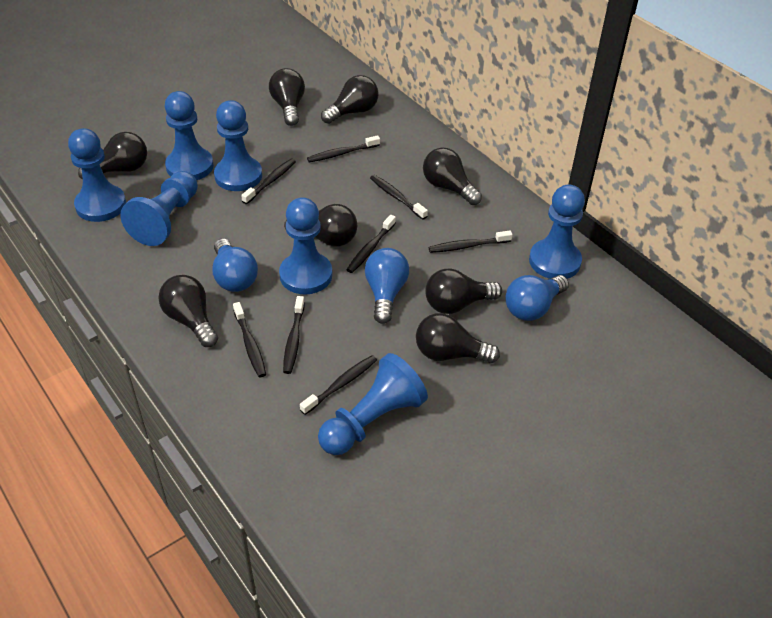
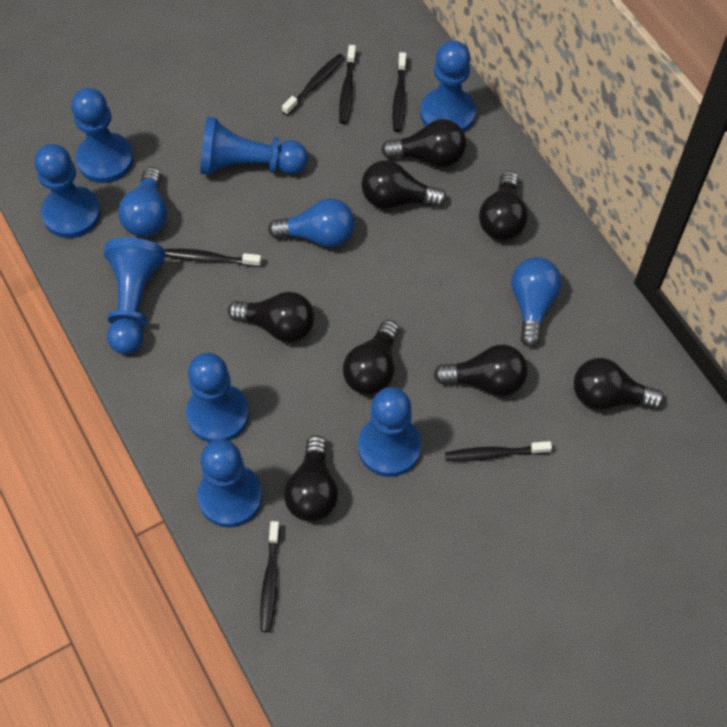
black toothbrush: 8 -> 6
blue pawn: 7 -> 8

